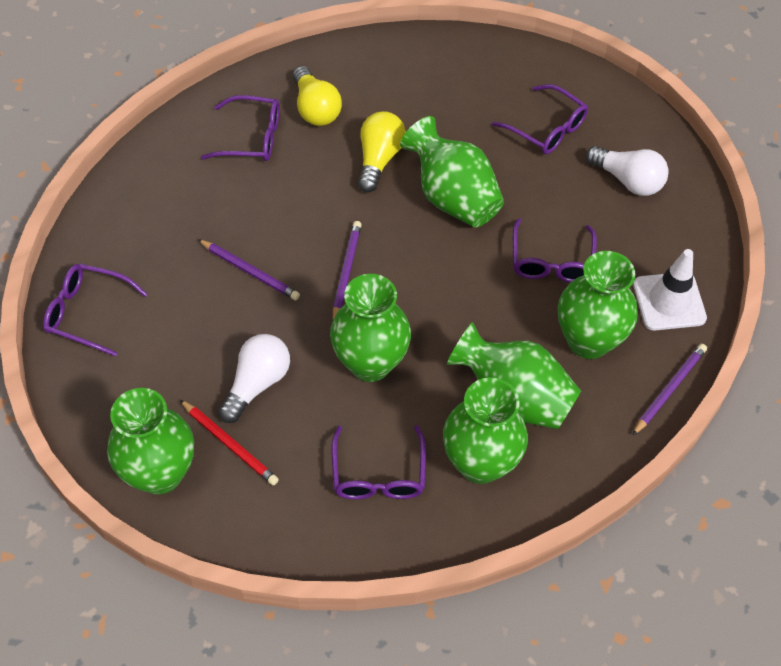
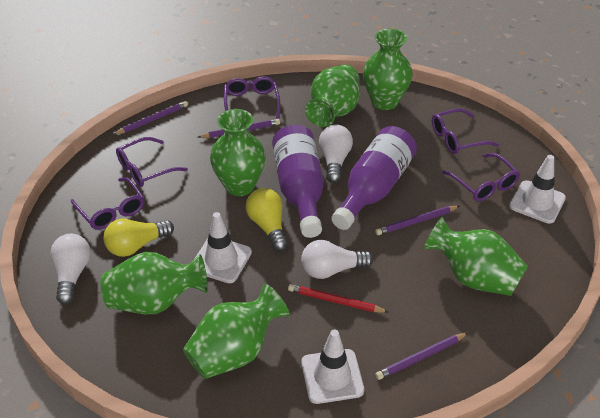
purple bottle: 0 -> 2
purple pencil: 3 -> 4
white light bulb: 2 -> 3
white traffic cone: 1 -> 3

